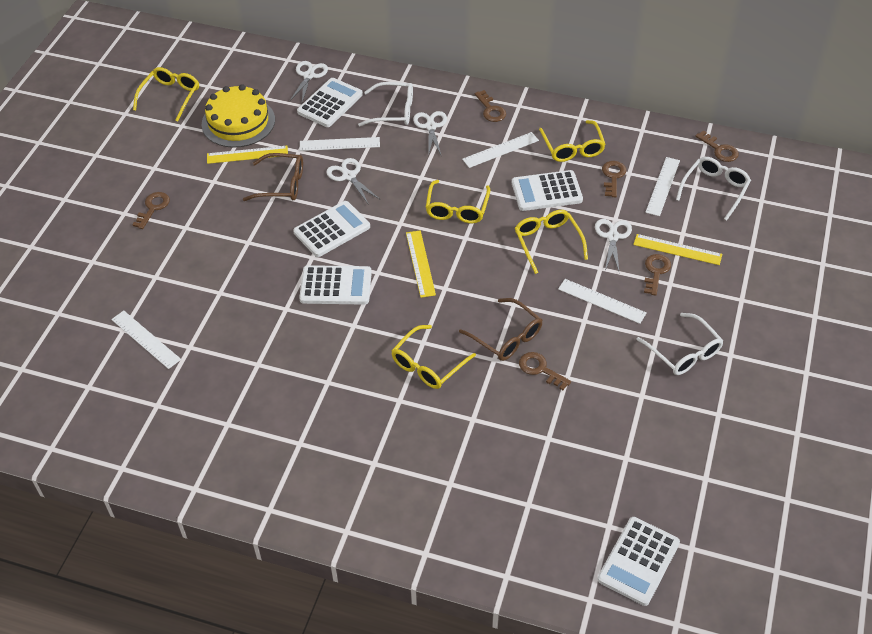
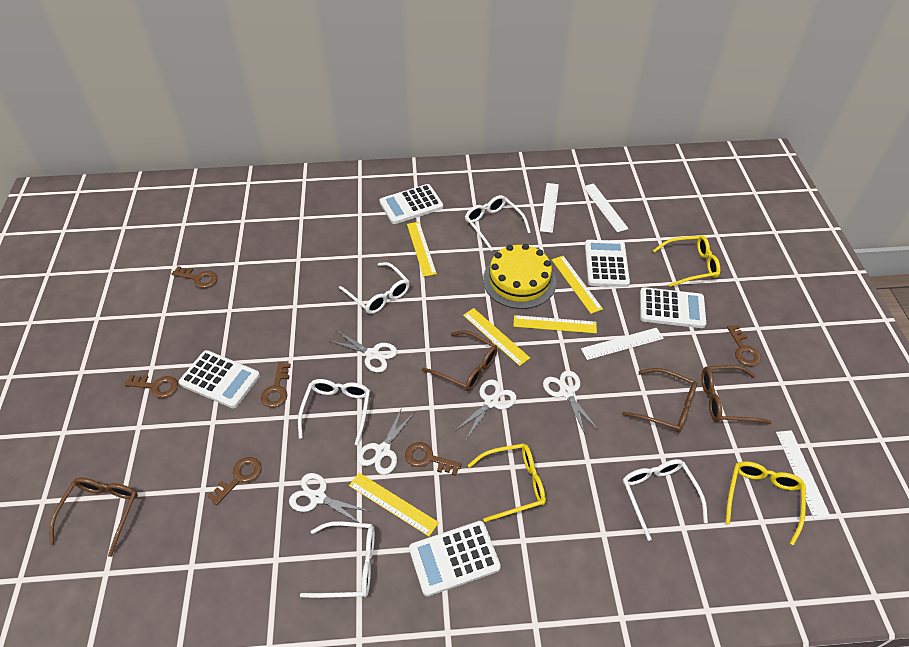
brown glasses: 2 -> 4
white glasses: 3 -> 5
white ruler: 5 -> 4
white scissors: 4 -> 5
yellow glasses: 5 -> 3
yellow ruler: 3 -> 5

